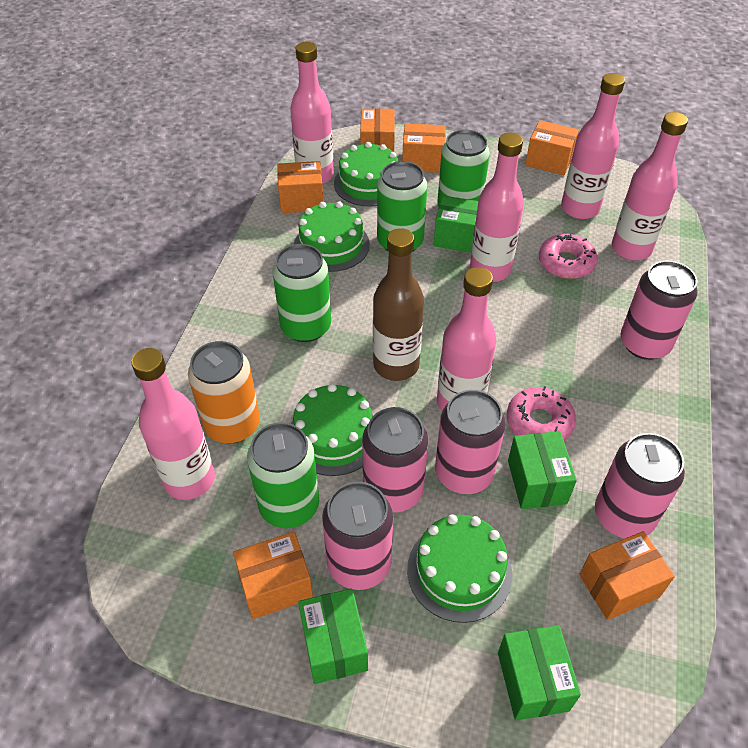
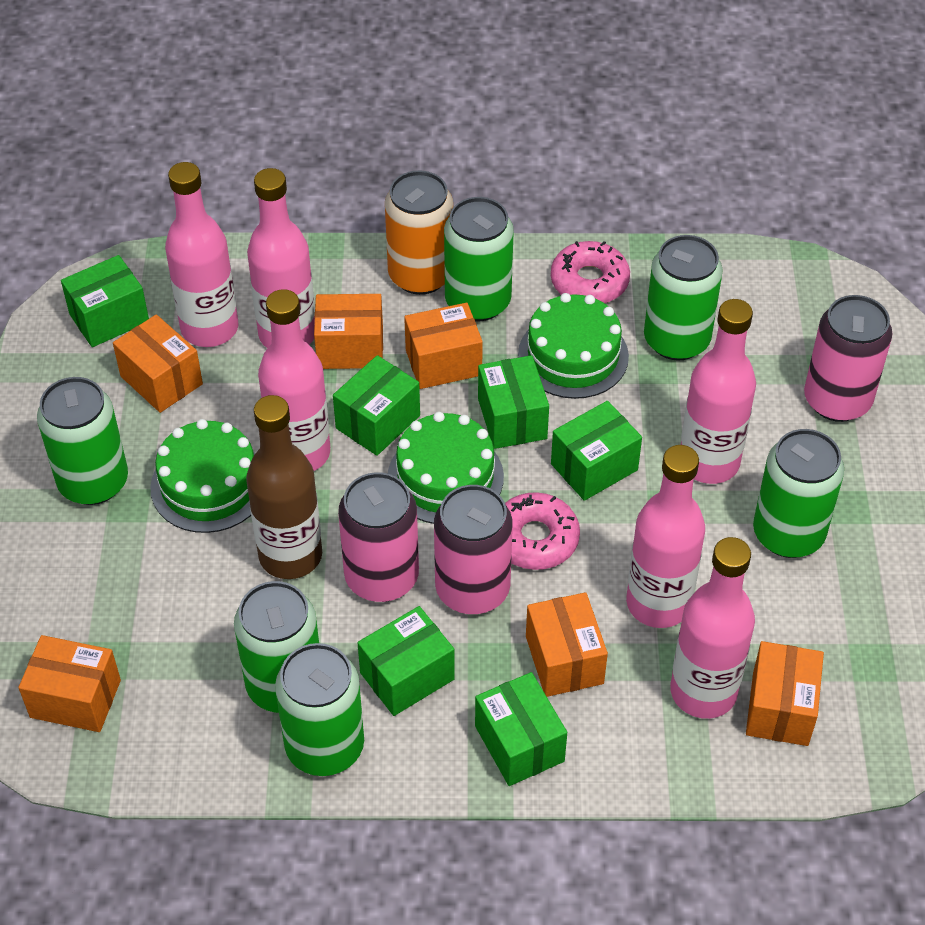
green box: 4 -> 6
green cake: 4 -> 3
green can: 4 -> 6
pink can: 5 -> 3

